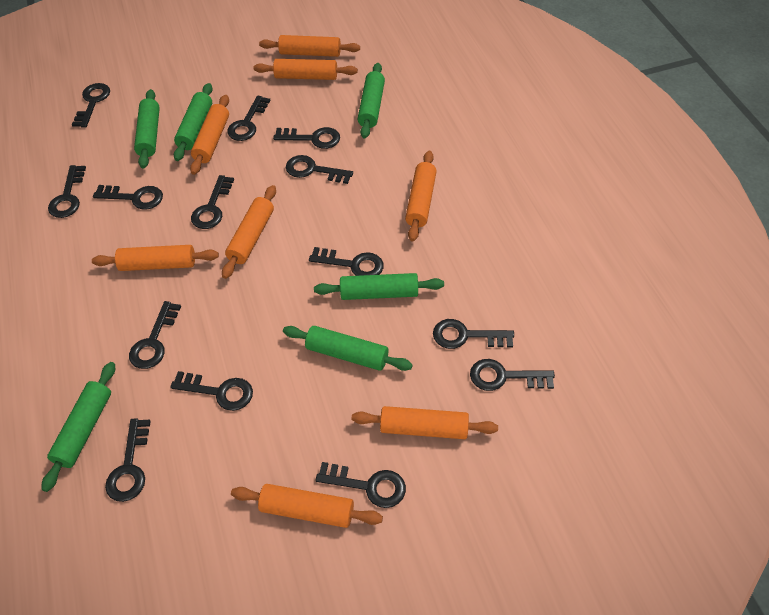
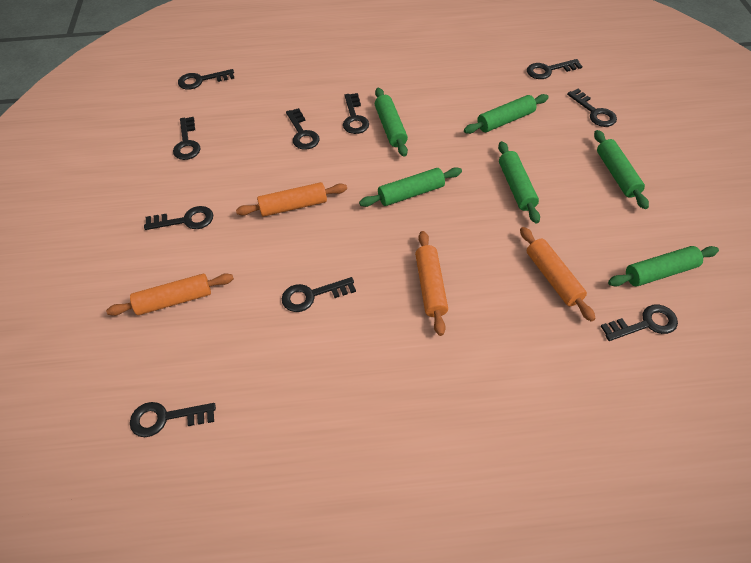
black key: 14 -> 10
orange rolling pin: 8 -> 4

